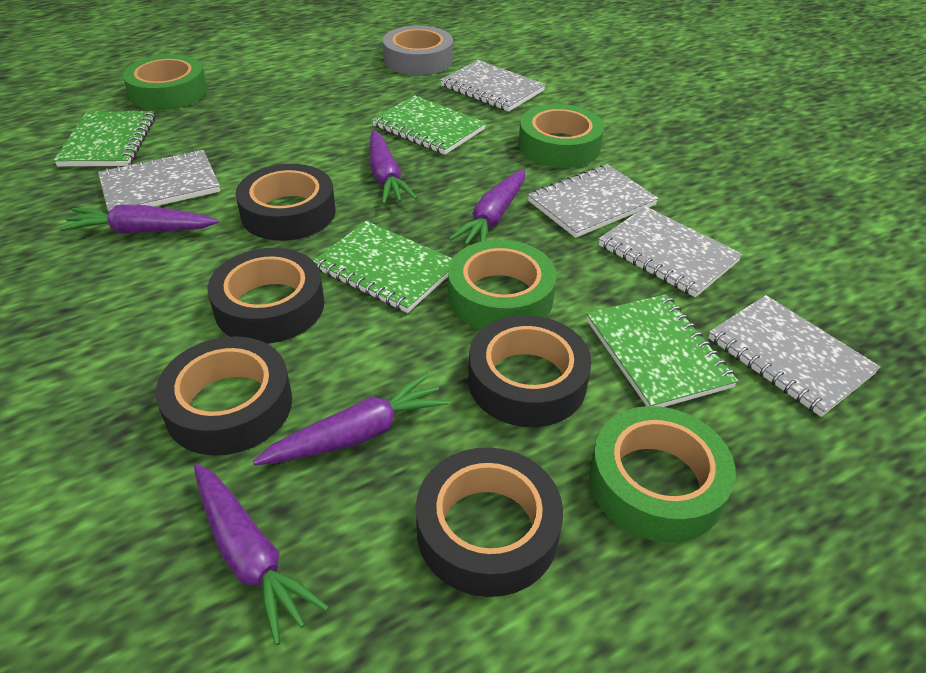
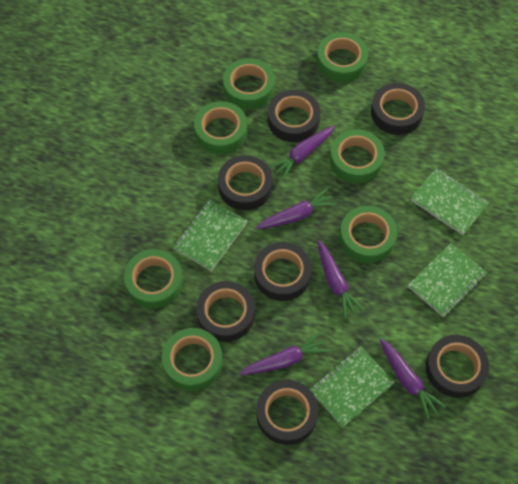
black tape: 5 -> 7
green tape: 4 -> 7
grey notebook: 5 -> 0
grey tape: 1 -> 0

